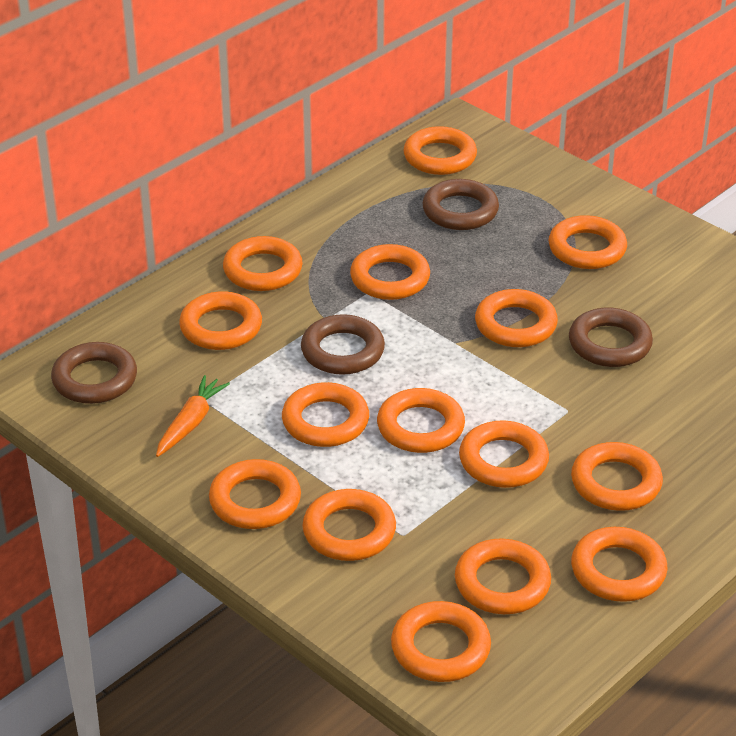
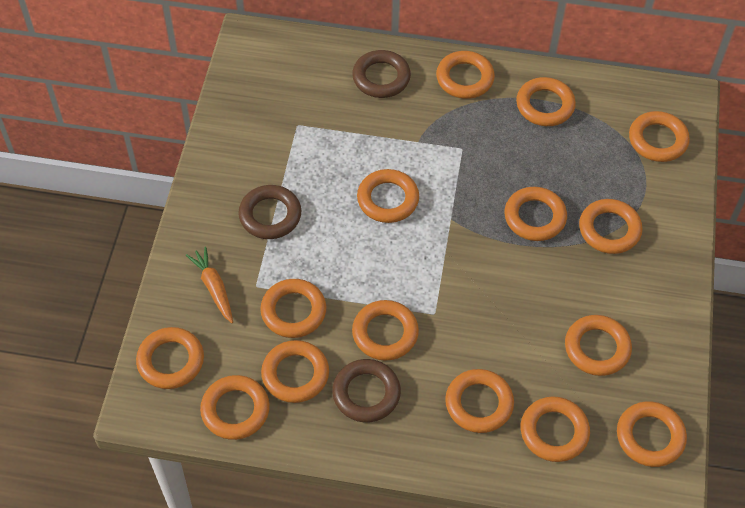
brown ring: 4 -> 3

